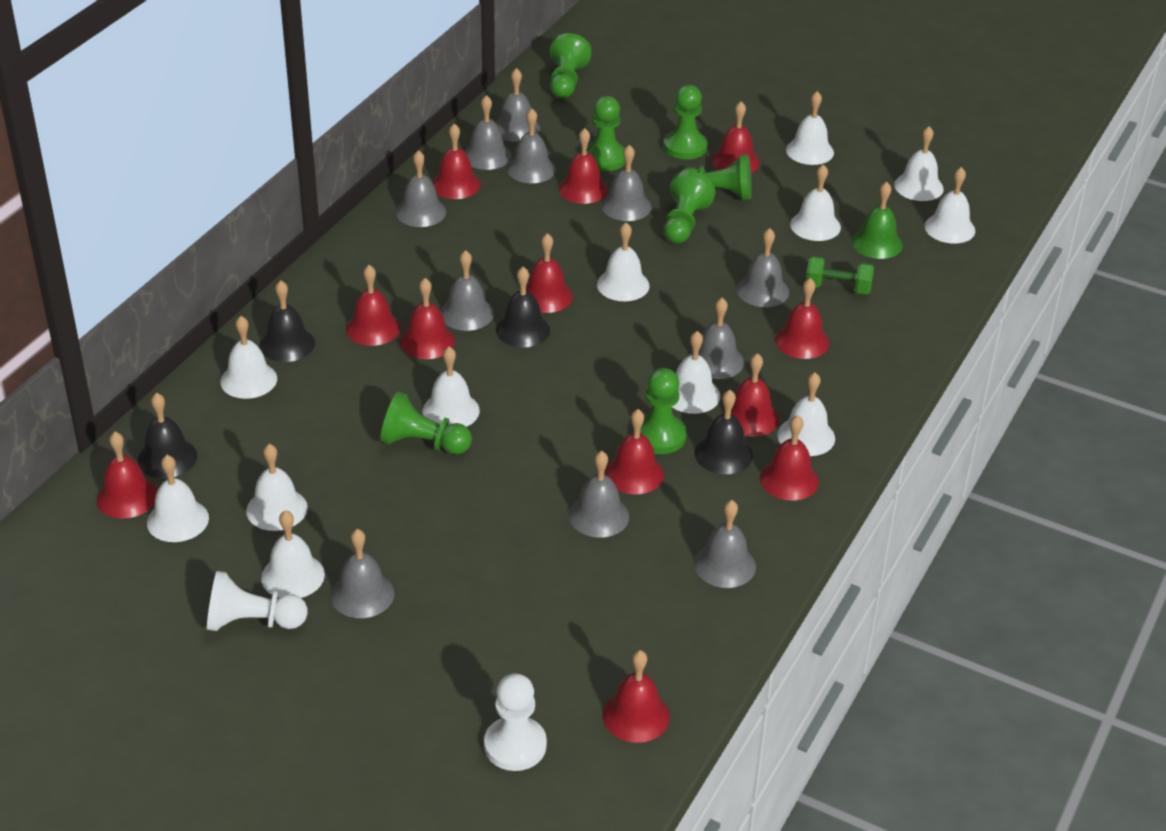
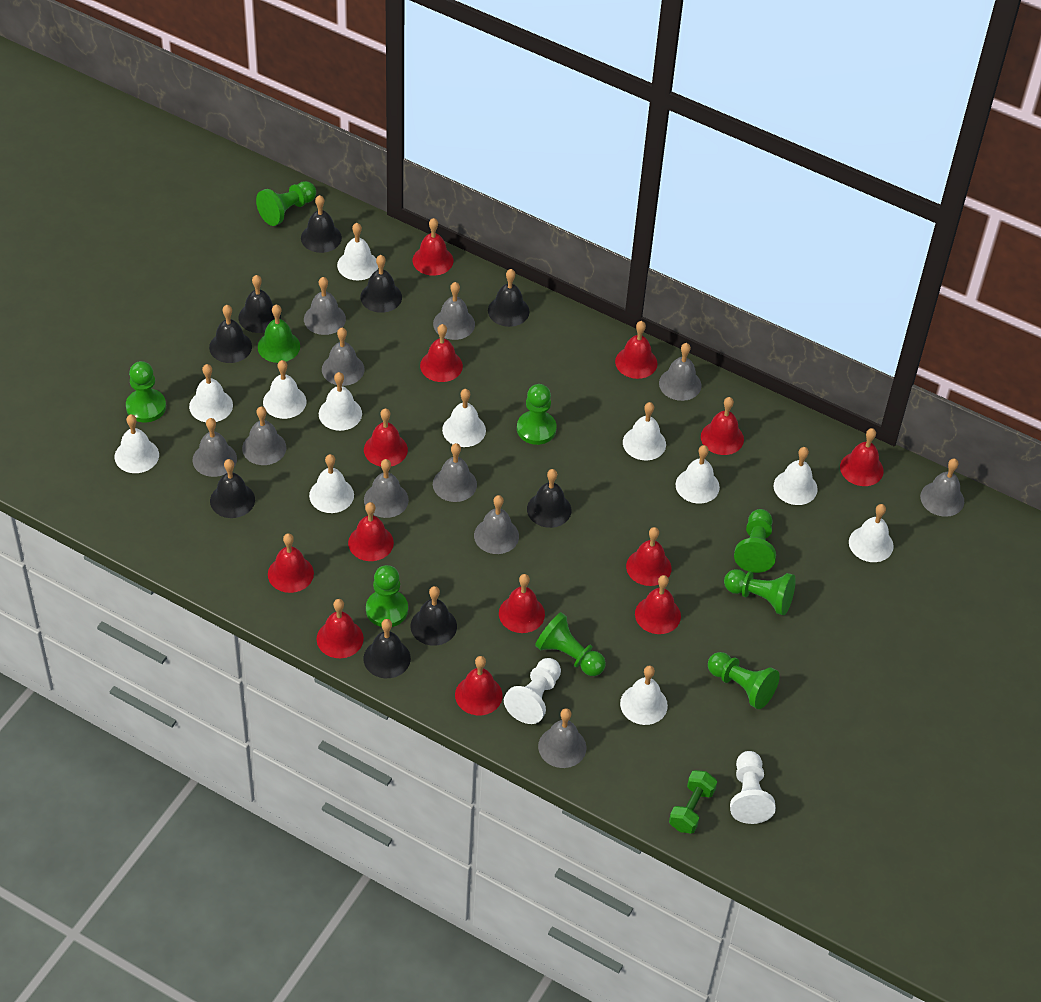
black bell: 4 -> 9
green pawn: 7 -> 8
red bell: 12 -> 13

